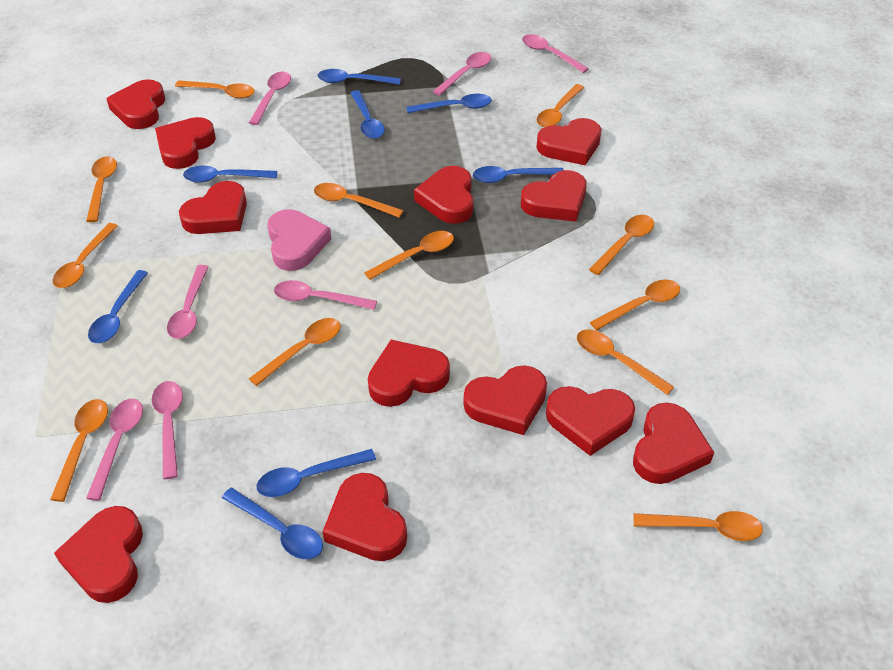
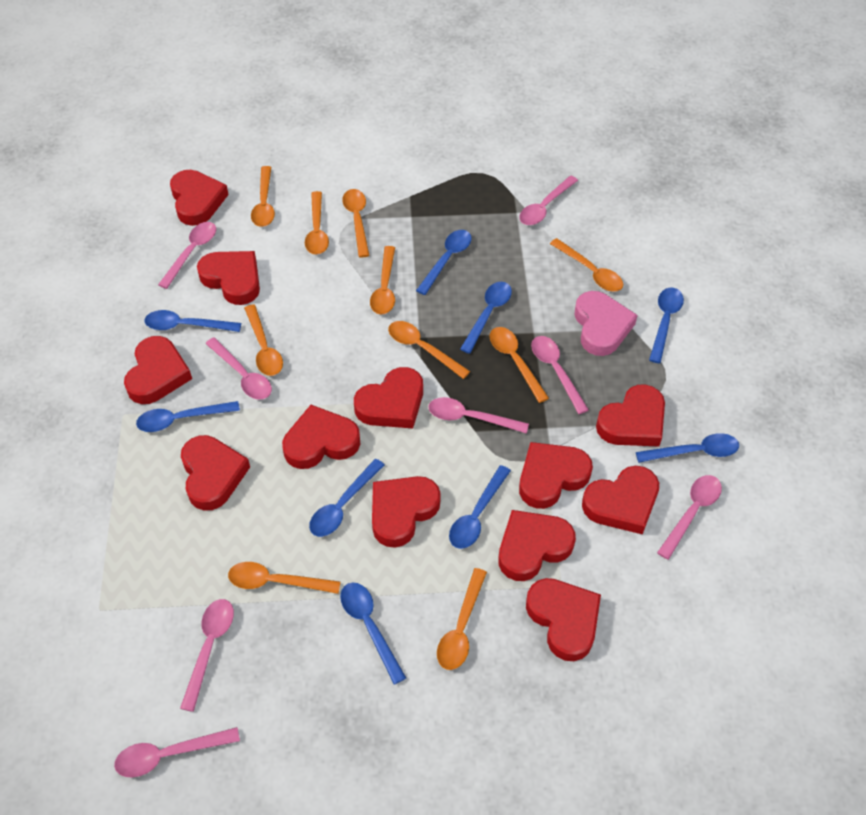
blue spoon: 8 -> 9
orange spoon: 12 -> 10
pink spoon: 7 -> 8

